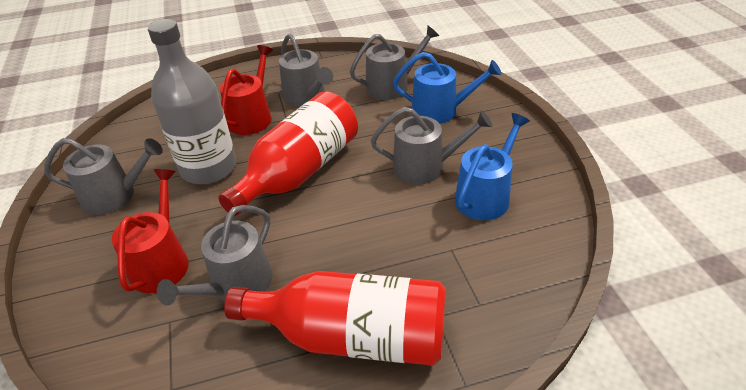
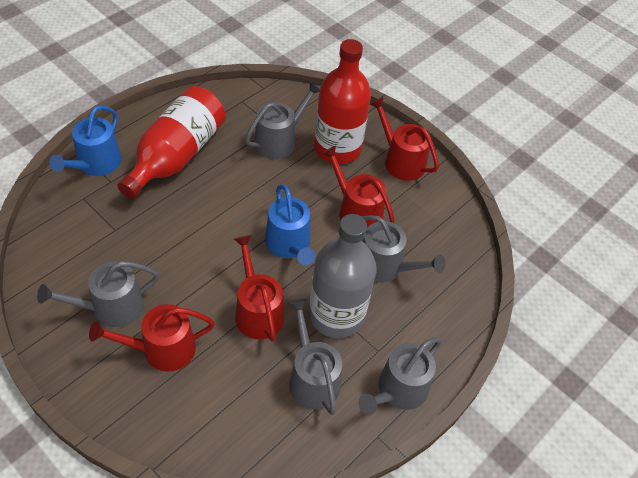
red watering can: 2 -> 4

